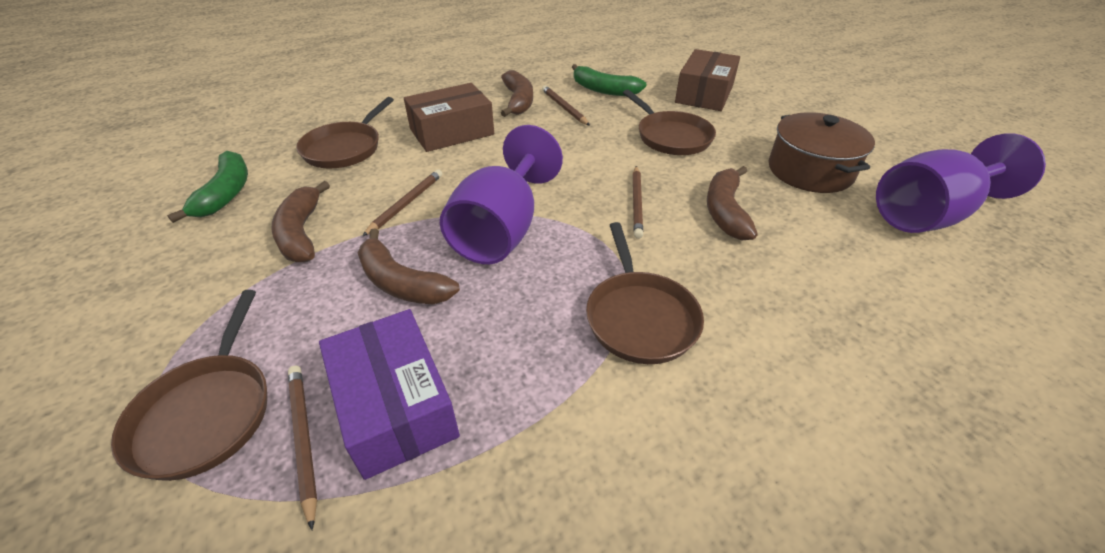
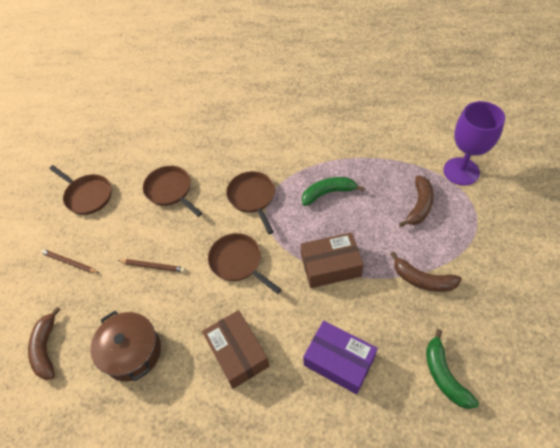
brown banana: 4 -> 3
brown pencil: 4 -> 2
purple goblet: 2 -> 1

